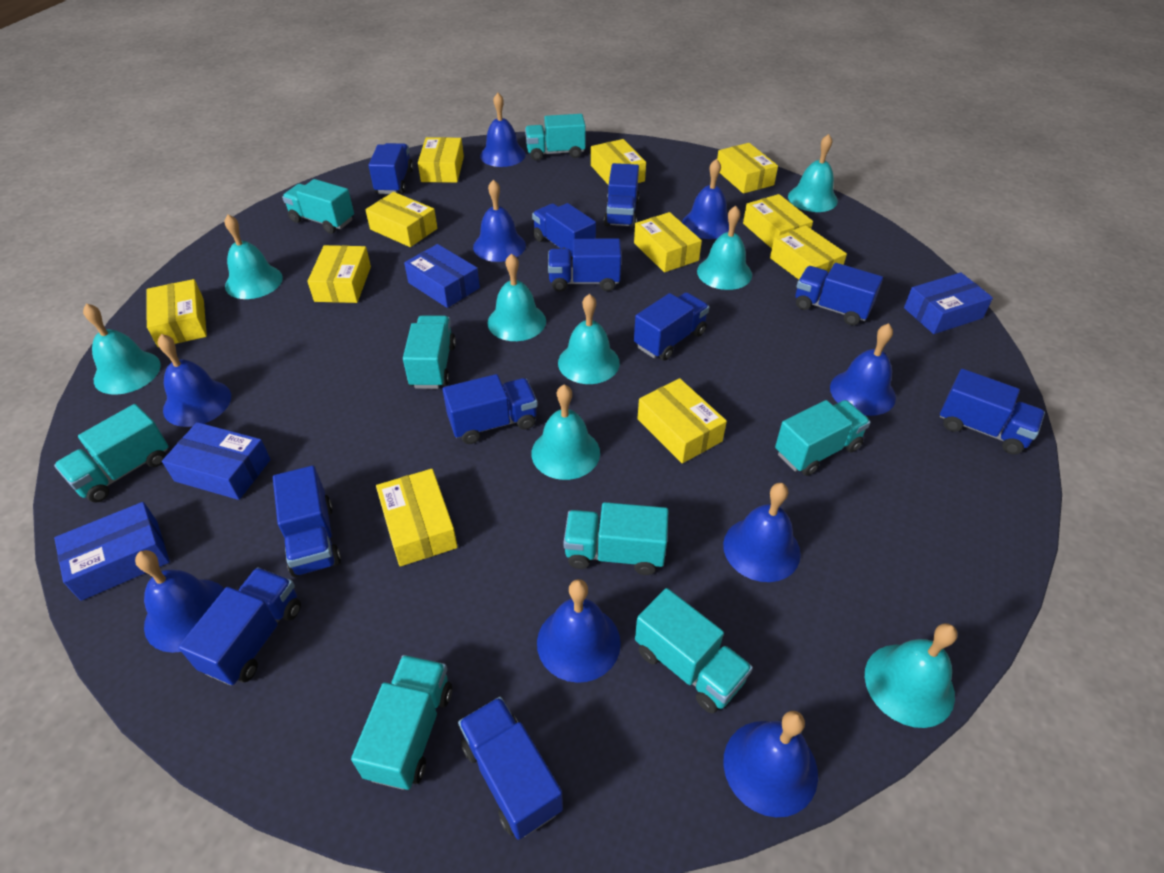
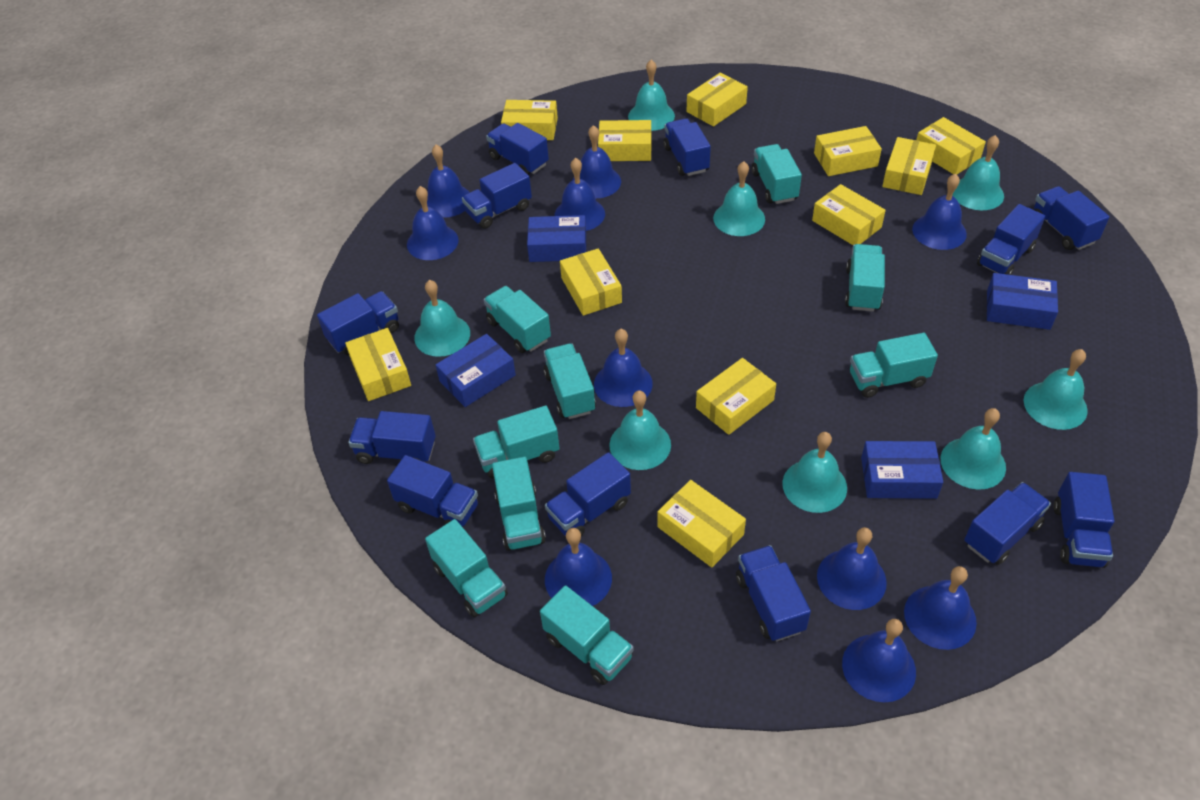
blue bell: 9 -> 10
blue truck: 11 -> 12
turquoise truck: 8 -> 9

